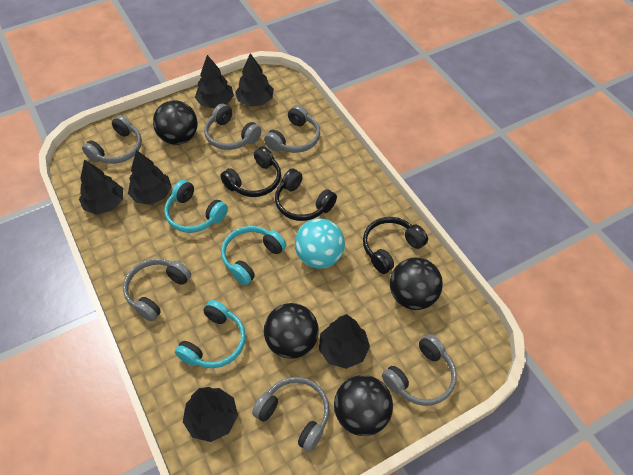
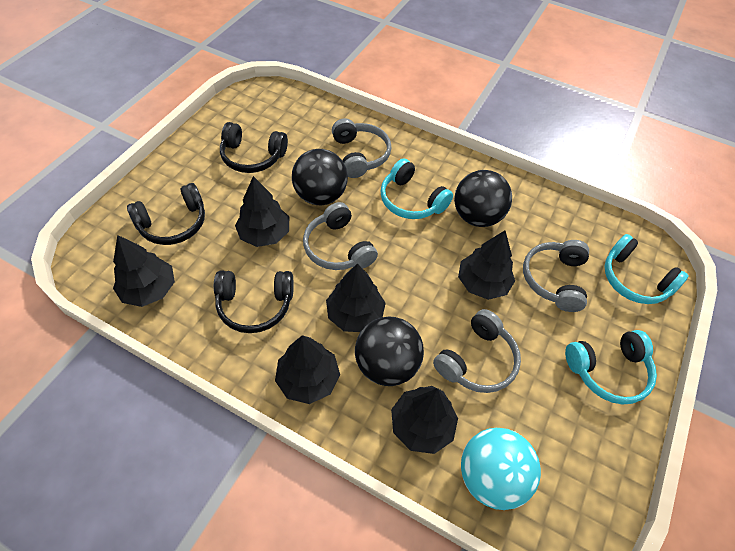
black ball: 4 -> 3
grey headphones: 6 -> 4

